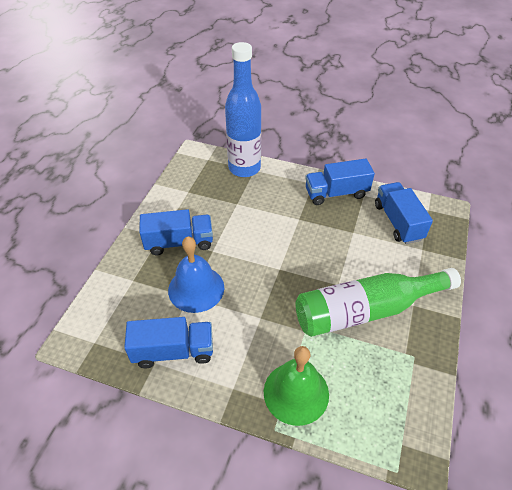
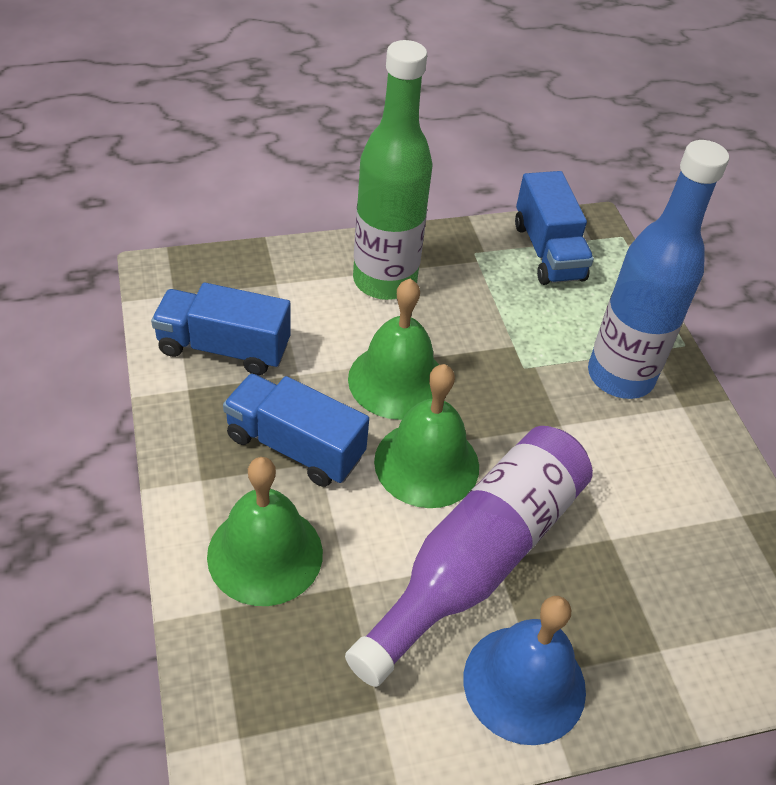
blue truck: 4 -> 3
green bell: 1 -> 3
purple bottle: 0 -> 1

